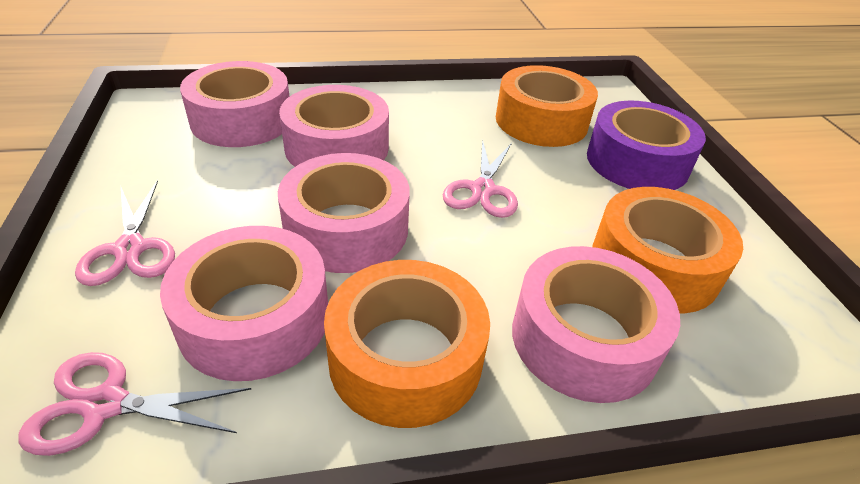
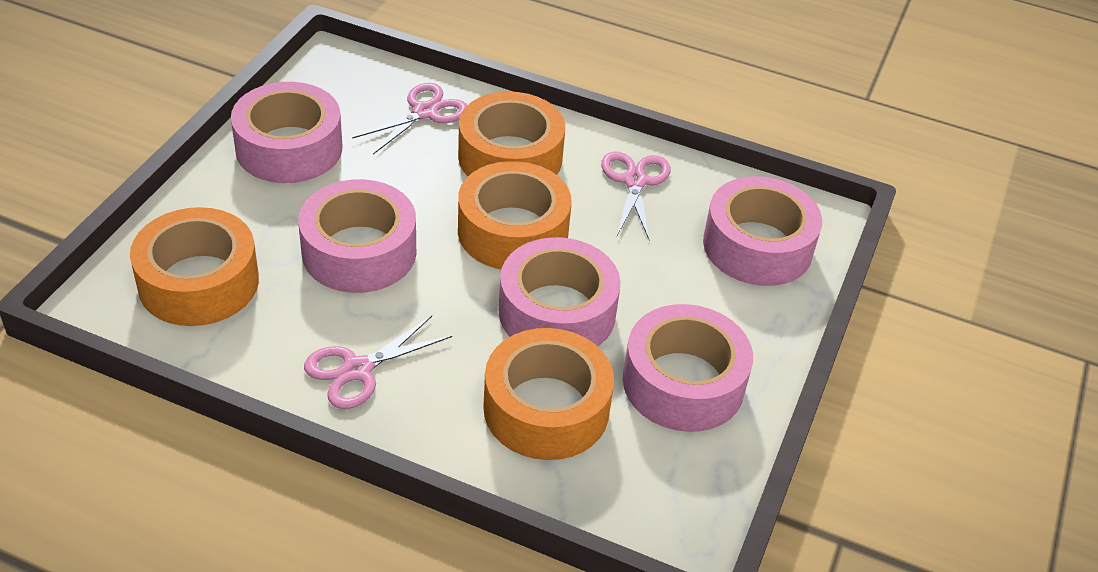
orange tape: 3 -> 4
purple tape: 1 -> 0

